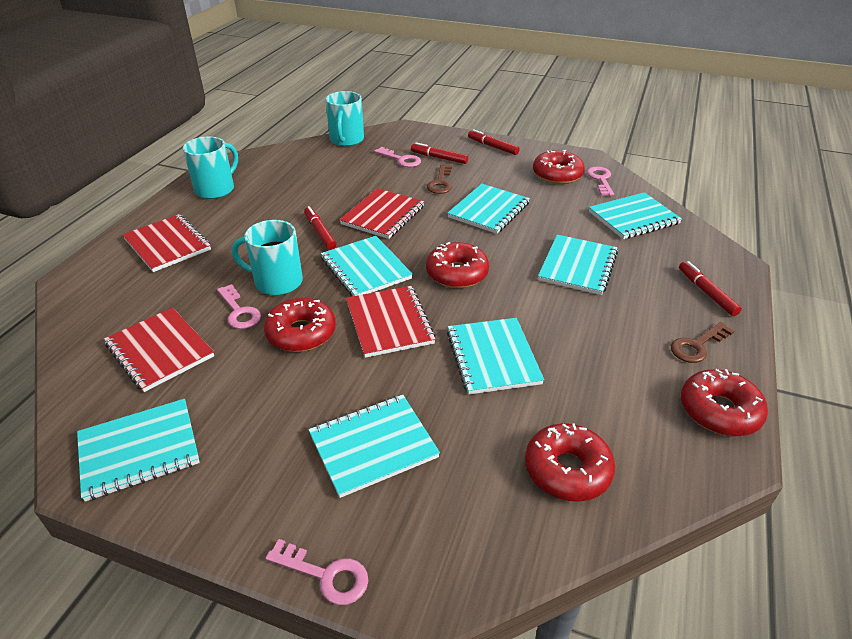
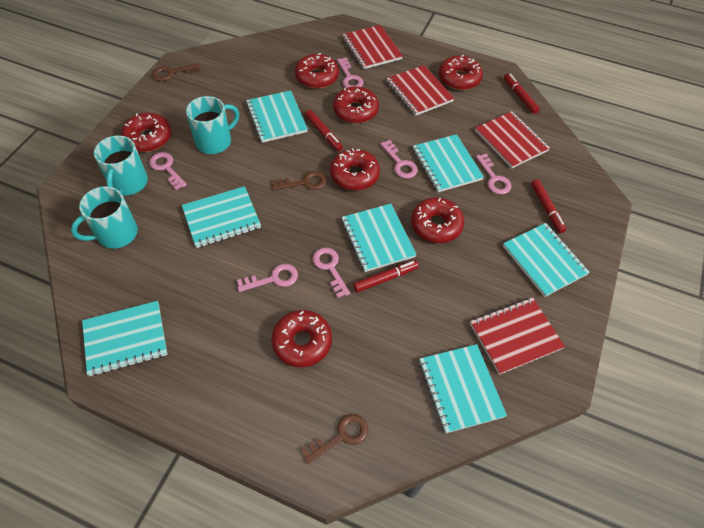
brown key: 2 -> 3
pink key: 4 -> 6
red donut: 5 -> 7

